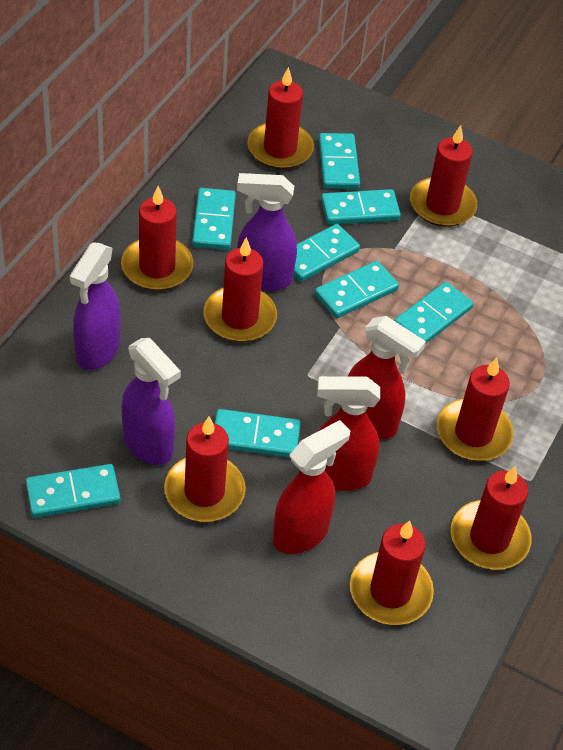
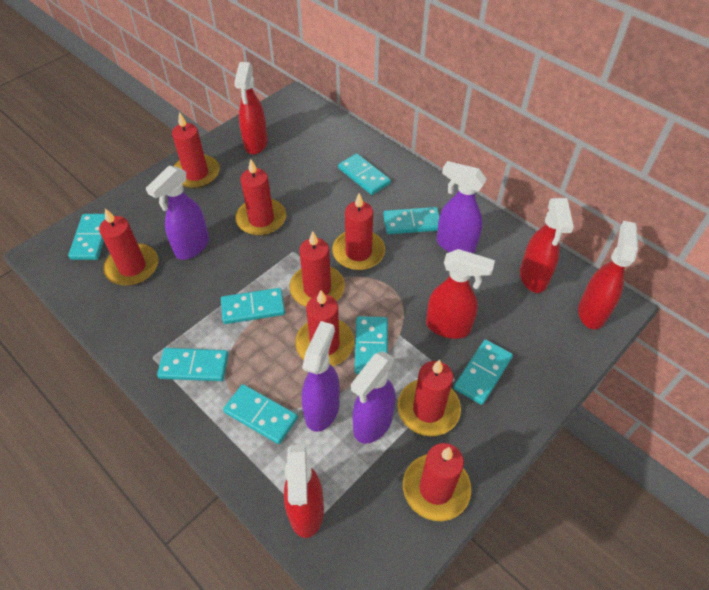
purple spray bottle: 3 -> 4
red spray bottle: 3 -> 5

